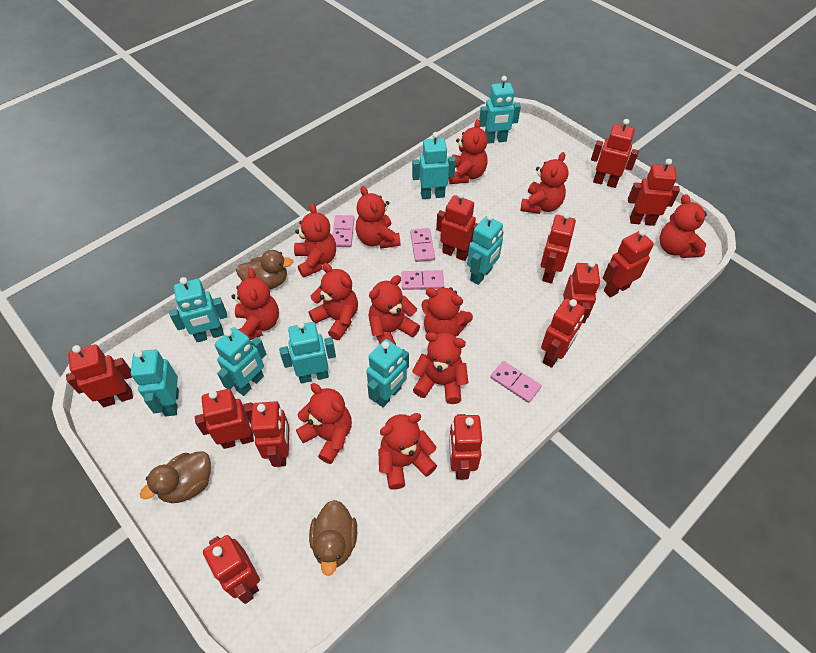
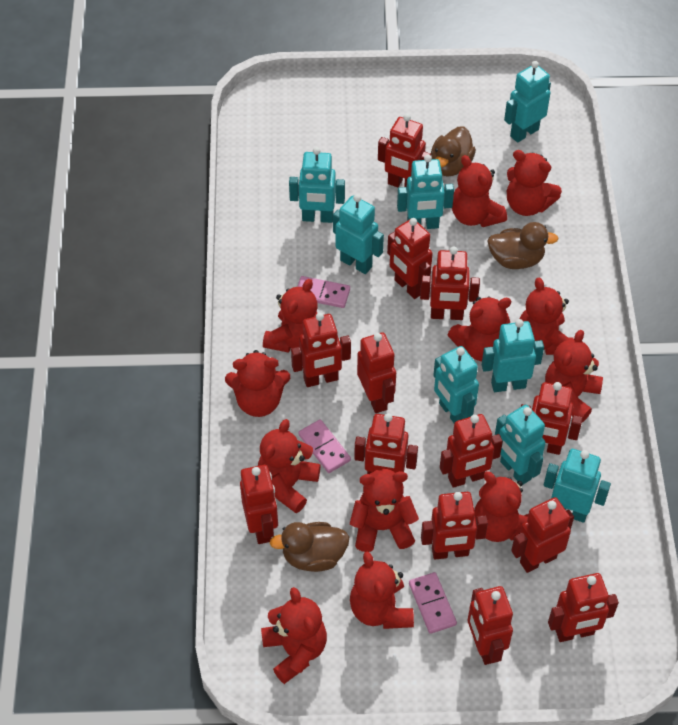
pink domino: 4 -> 3
red robot: 12 -> 13

